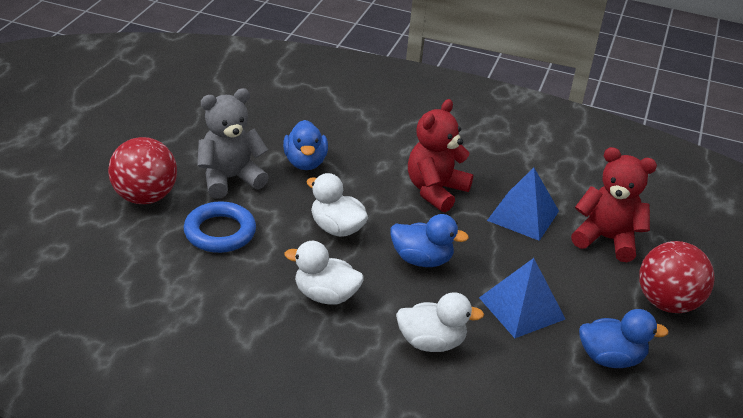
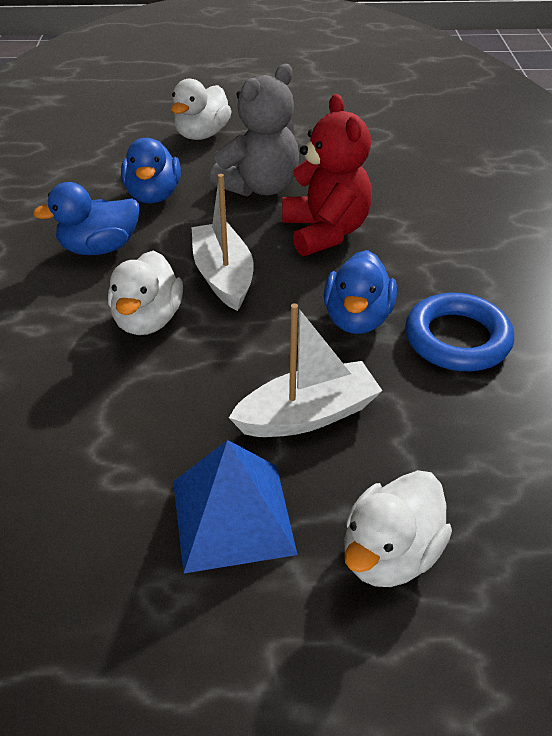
blue pyramid: 2 -> 1
red ball: 2 -> 0
red teddy bear: 2 -> 1
white boat: 0 -> 2

